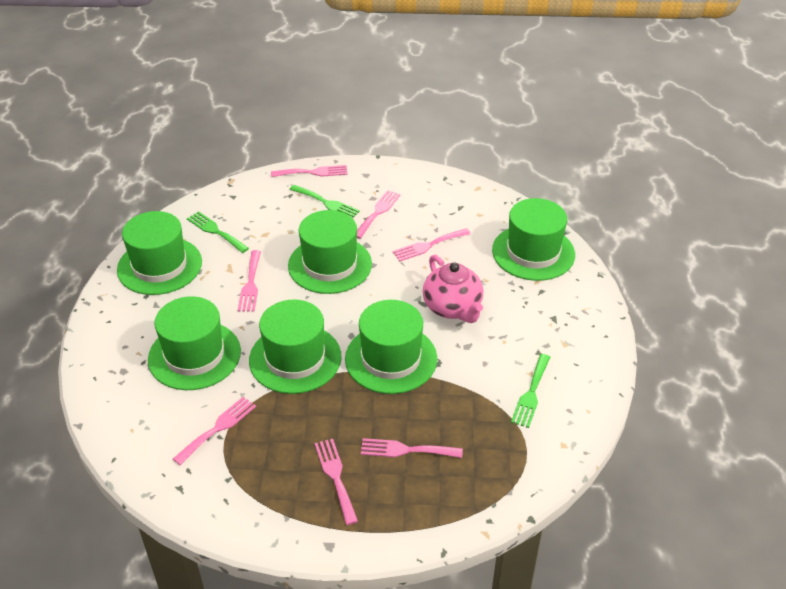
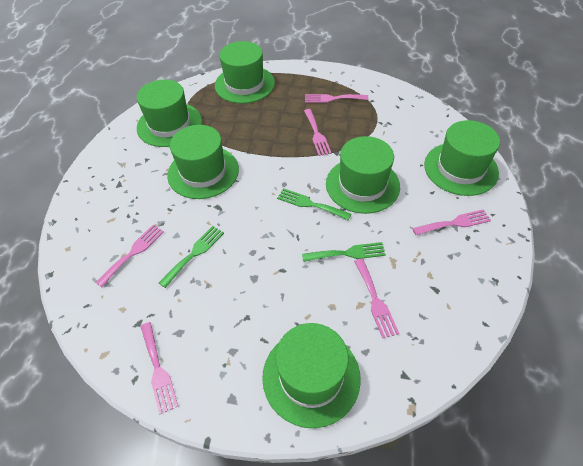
pink fork: 7 -> 6
pink teapot: 1 -> 0

